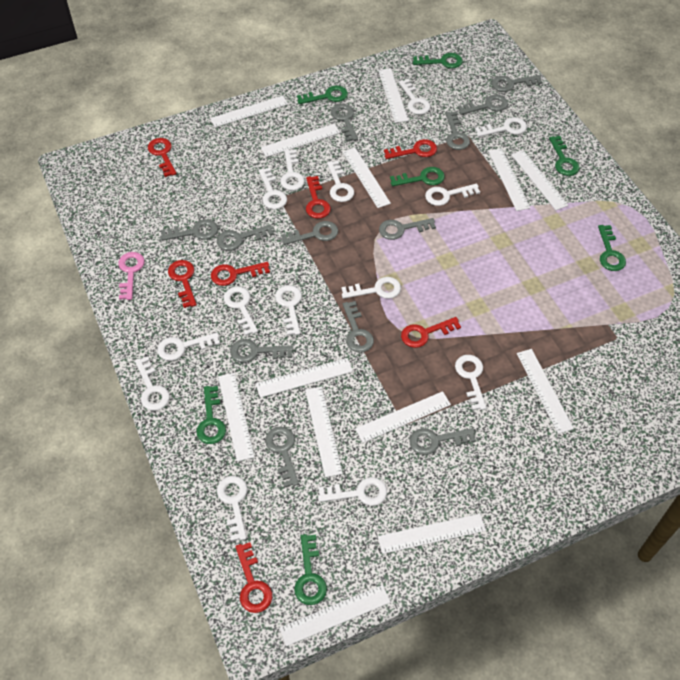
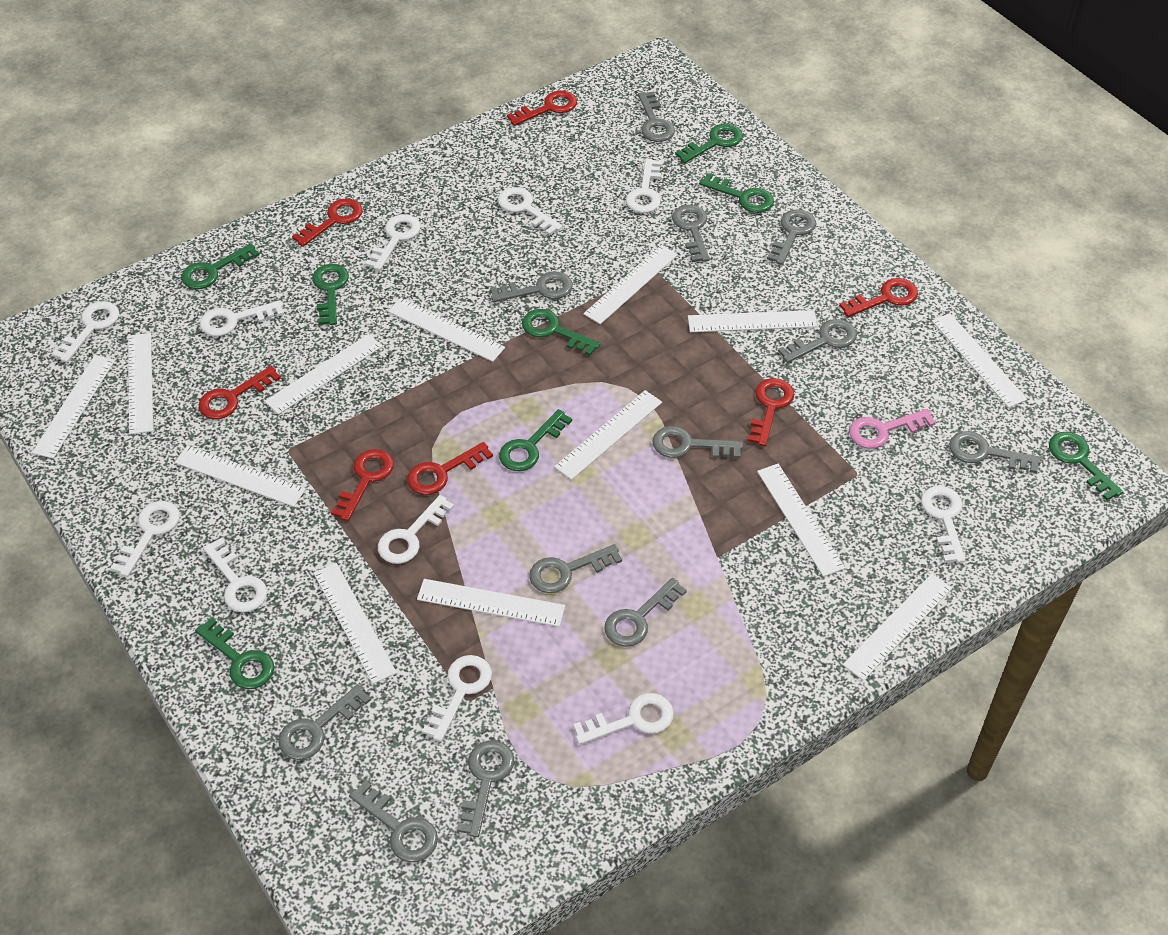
green key: 7 -> 8
white key: 14 -> 11

